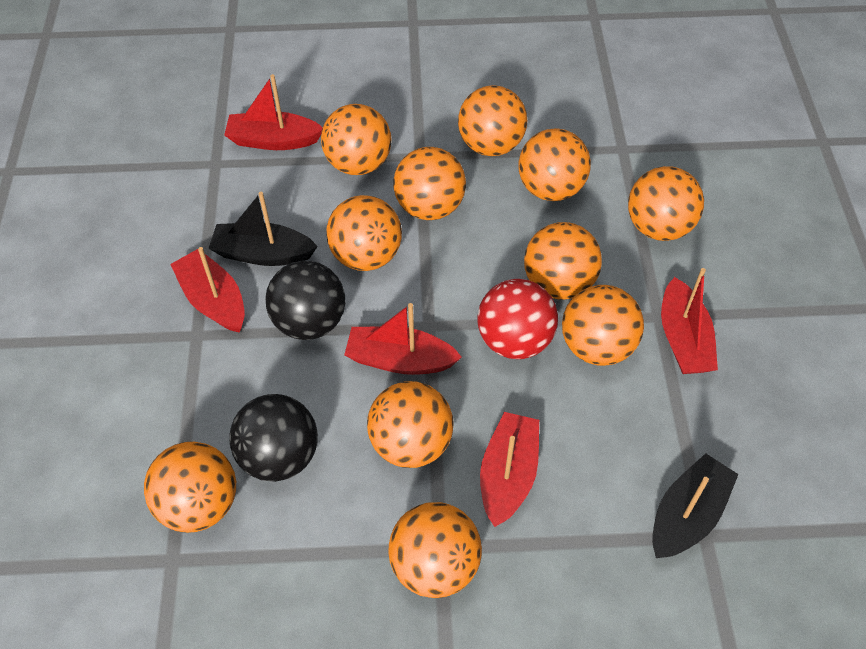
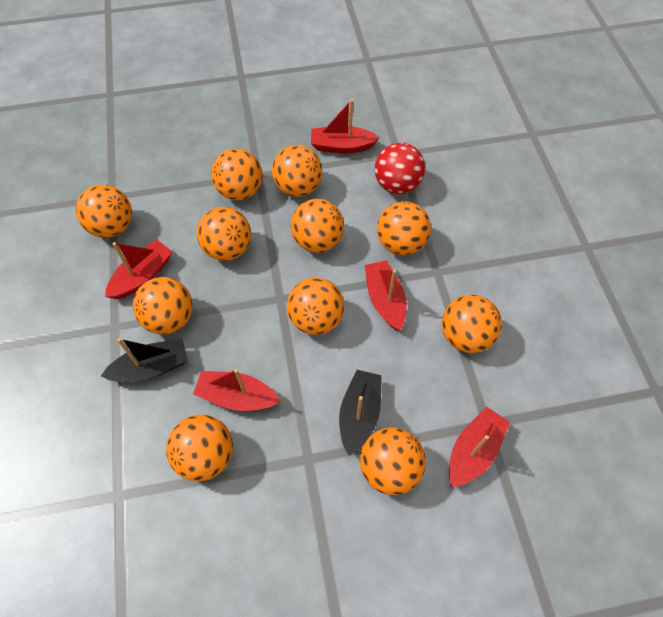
black ball: 2 -> 0

